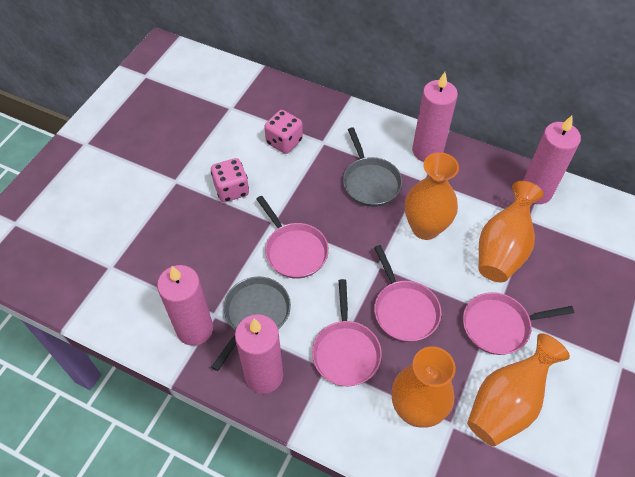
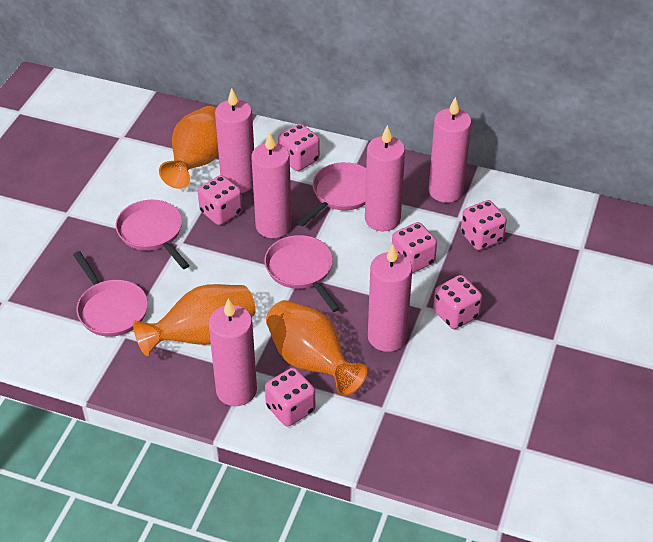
grey pan: 2 -> 0
orange vase: 4 -> 3
pink candle: 4 -> 6
pink dice: 2 -> 6

